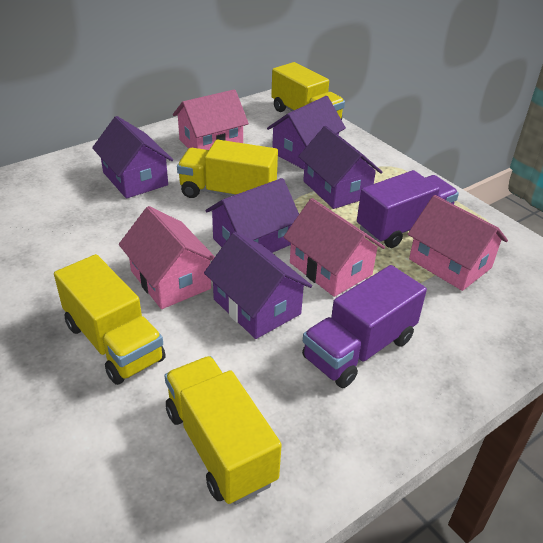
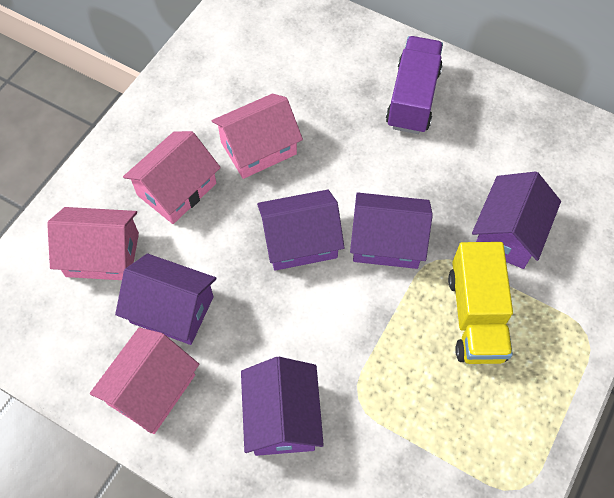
purple truck: 2 -> 1
yellow truck: 4 -> 1

